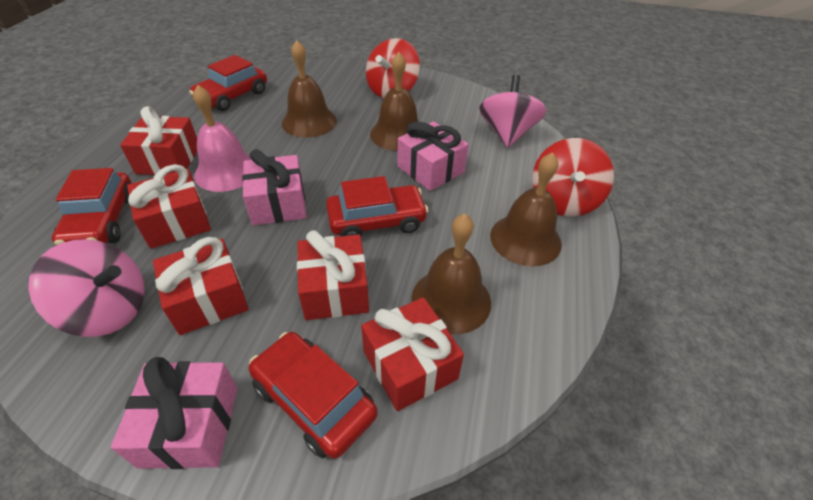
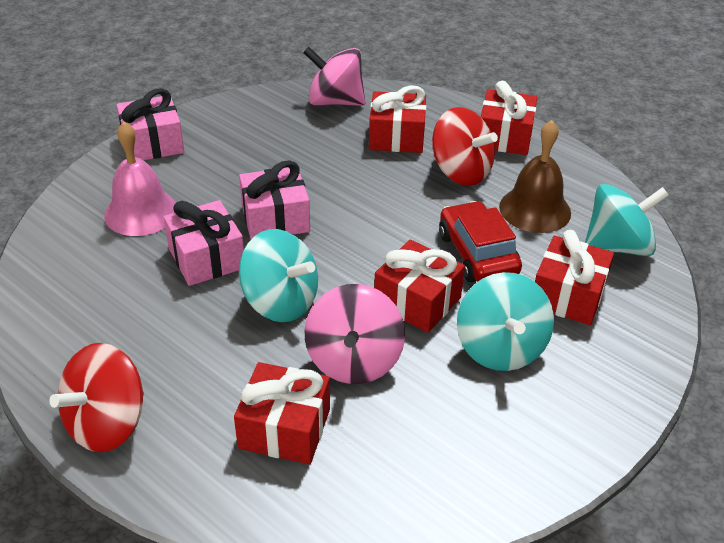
brown bell: 4 -> 1
red car: 4 -> 1
turquoise spinning top: 0 -> 3

